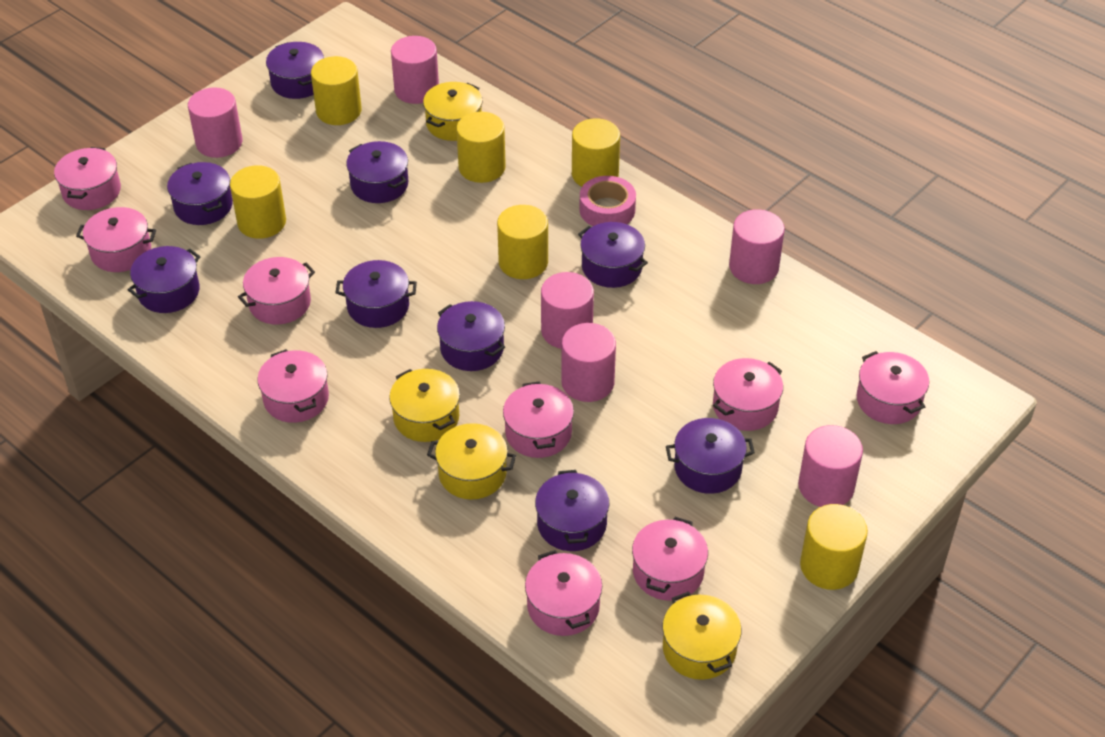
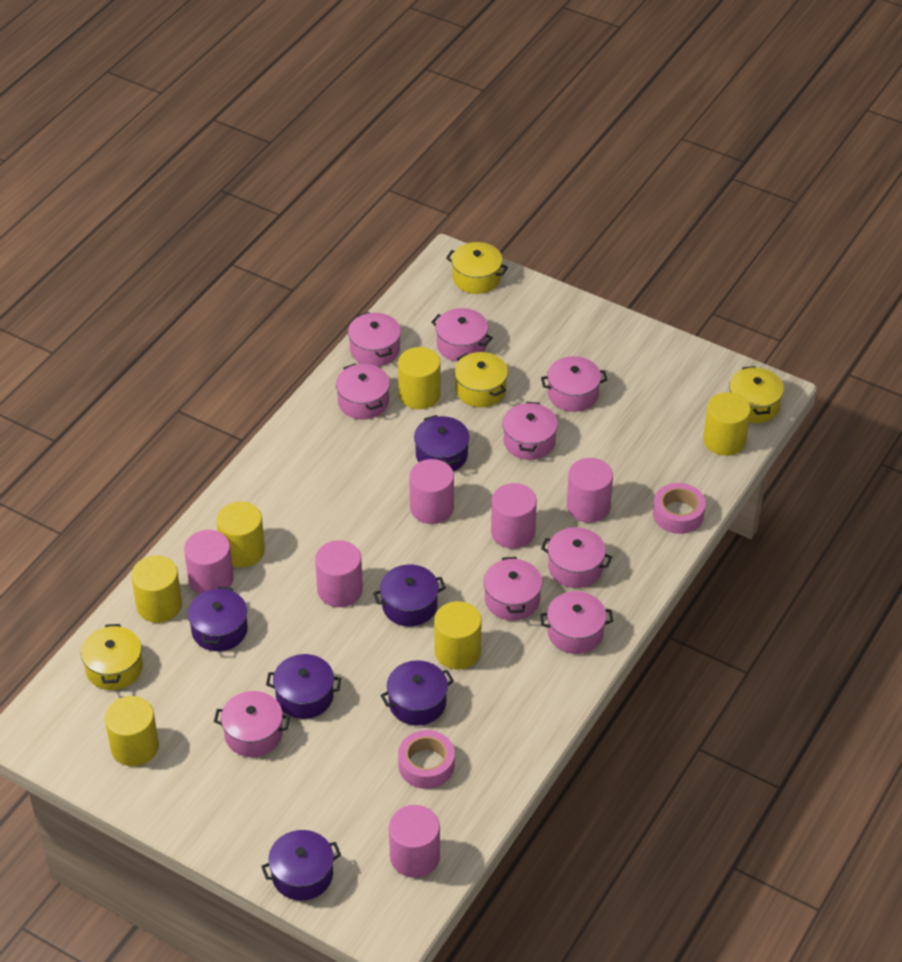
pink tape: 1 -> 2
purple pot: 9 -> 6

